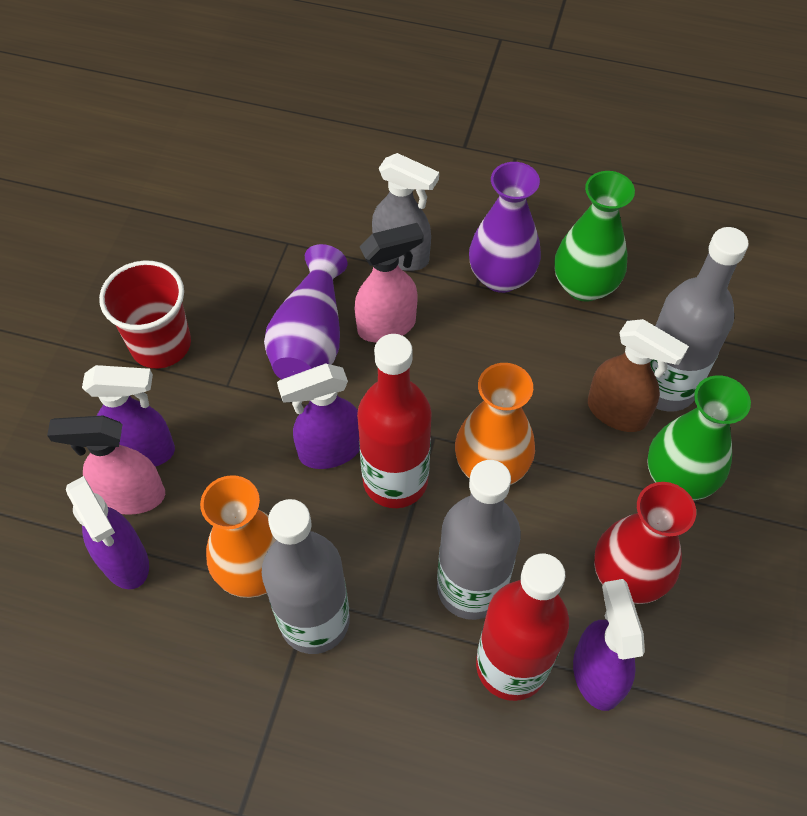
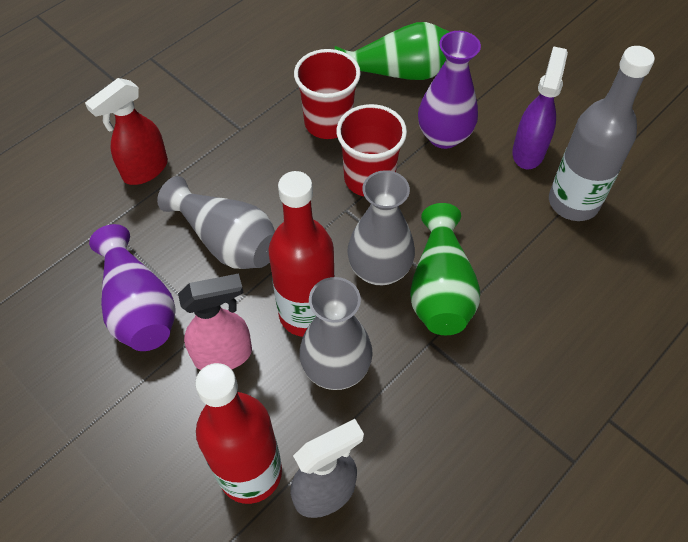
brown spray bottle: 1 -> 0
grey bottle: 3 -> 1
grey vase: 0 -> 3
orange vase: 2 -> 0
pink spray bottle: 2 -> 1
purple spray bottle: 4 -> 1
red cup: 1 -> 2
red spray bottle: 0 -> 1
red vase: 1 -> 0

